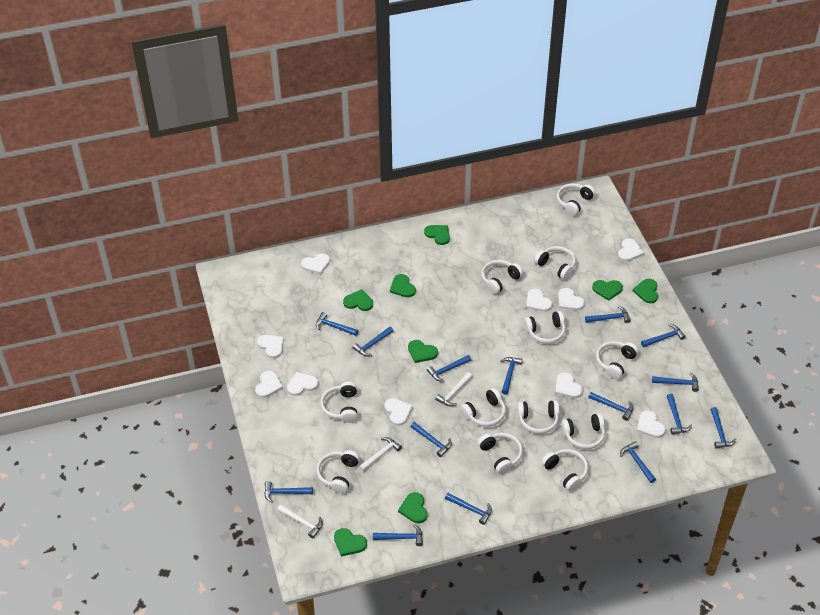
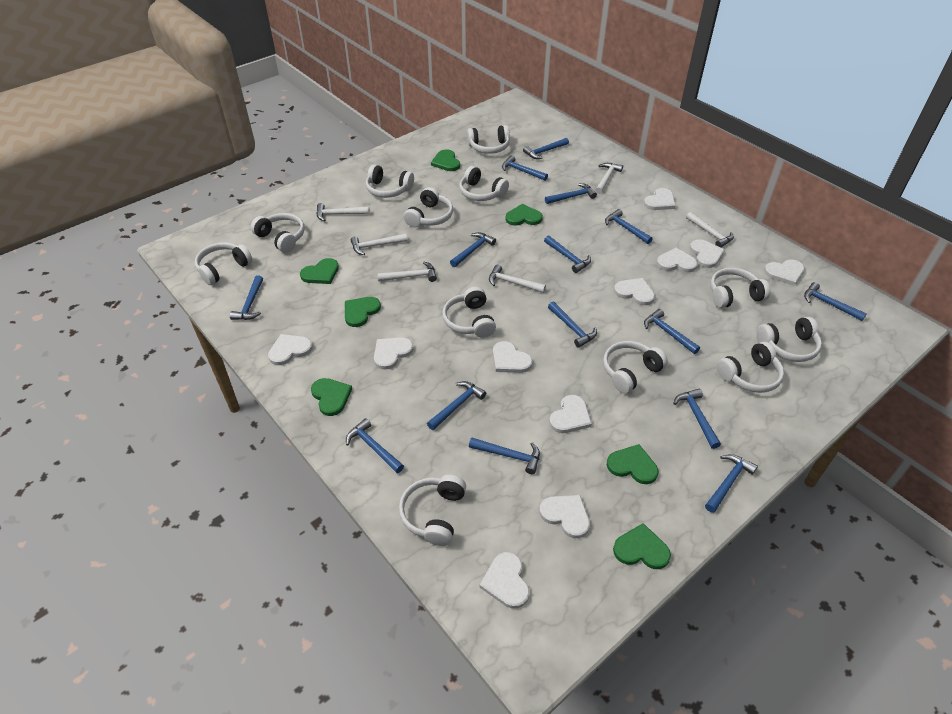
green heart: 8 -> 7
white hammer: 3 -> 6
white heart: 10 -> 11

